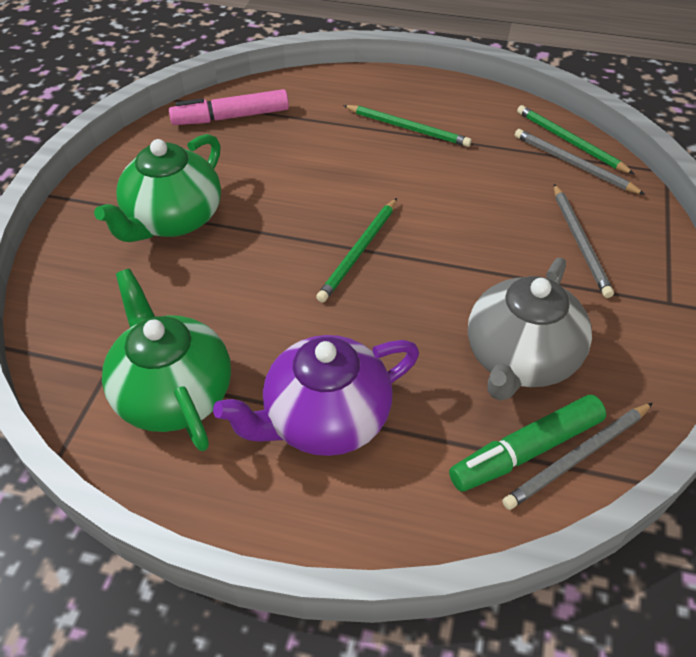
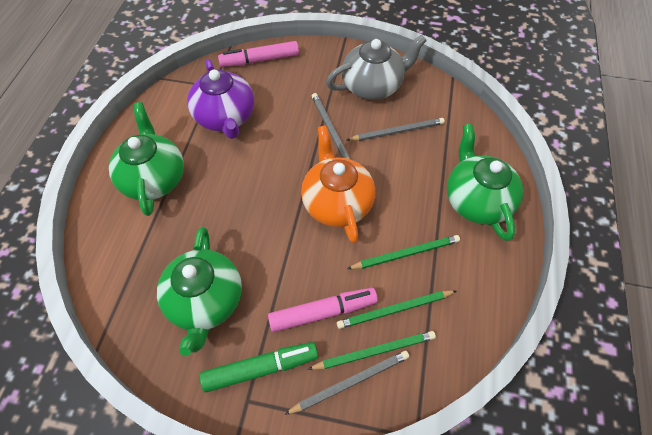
green teapot: 2 -> 3
orange teapot: 0 -> 1
pink marker: 1 -> 2

